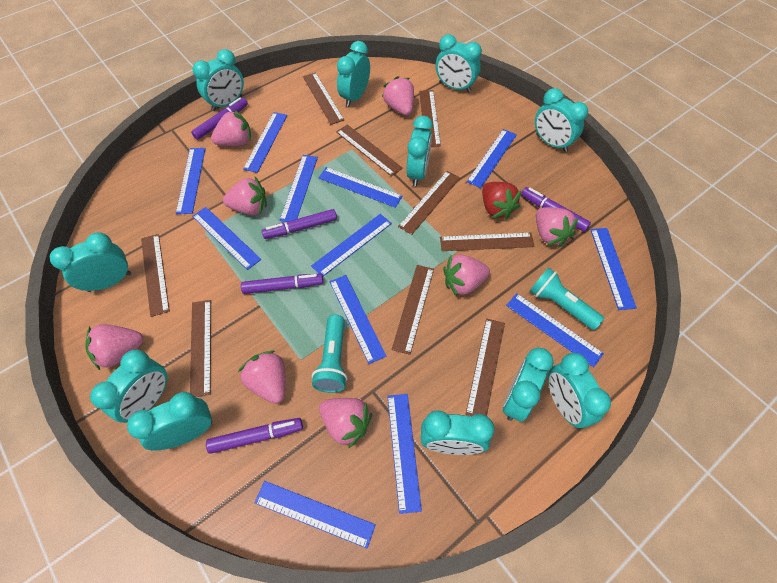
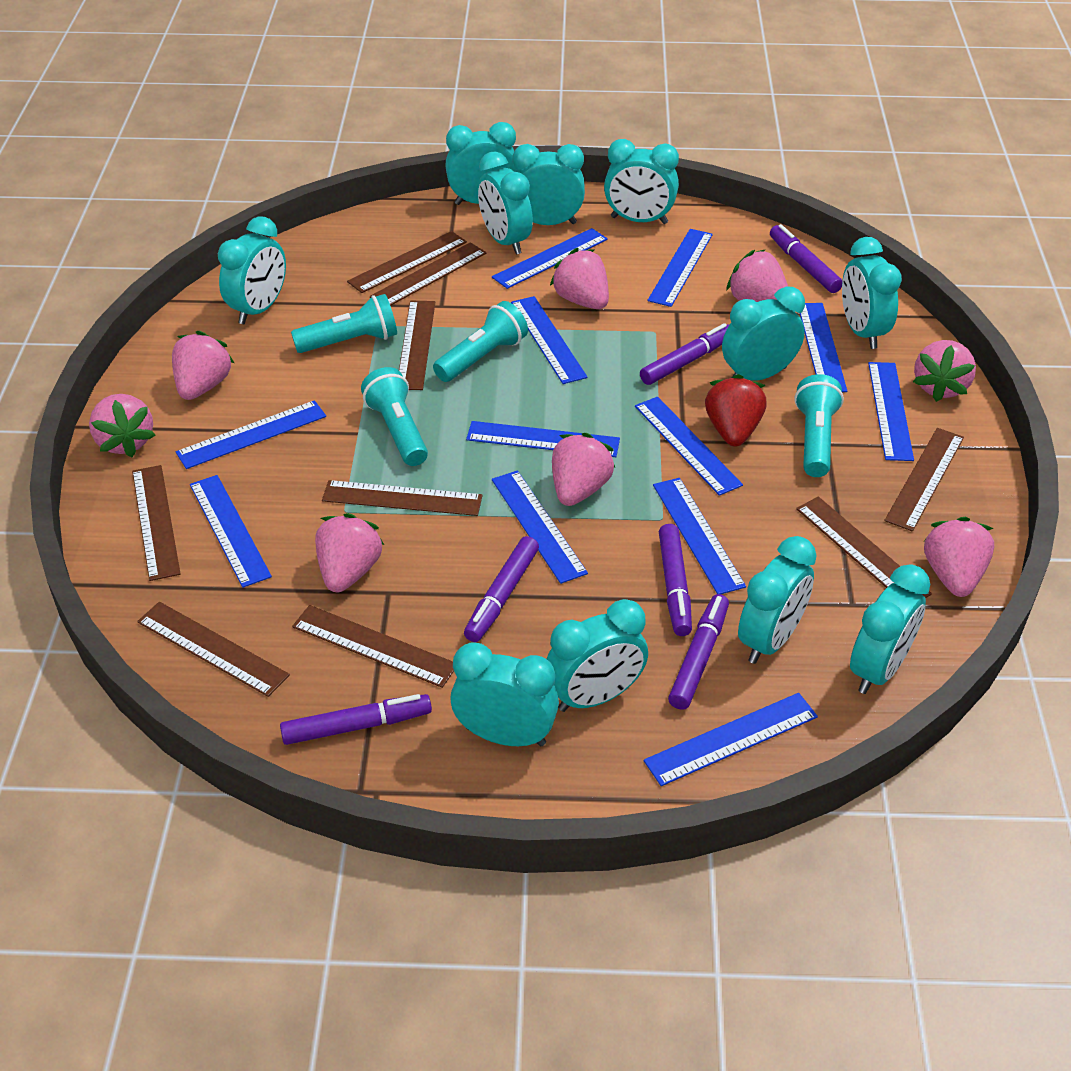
purple marker: 5 -> 6
turquoise flashlight: 2 -> 4

